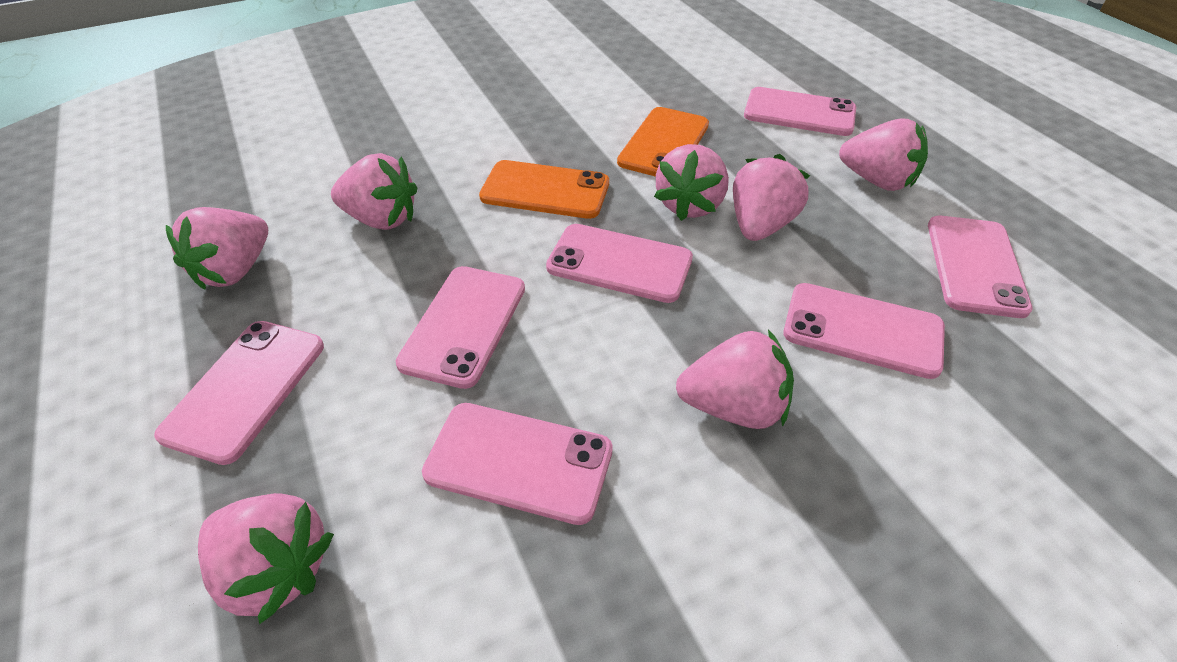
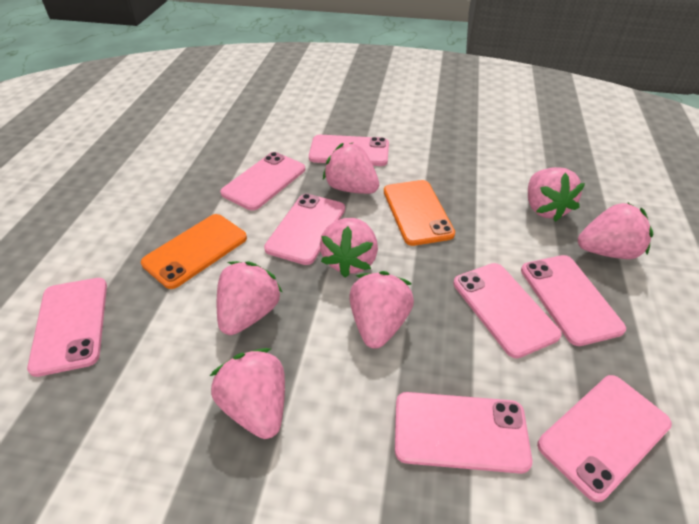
pink phone: 7 -> 8

